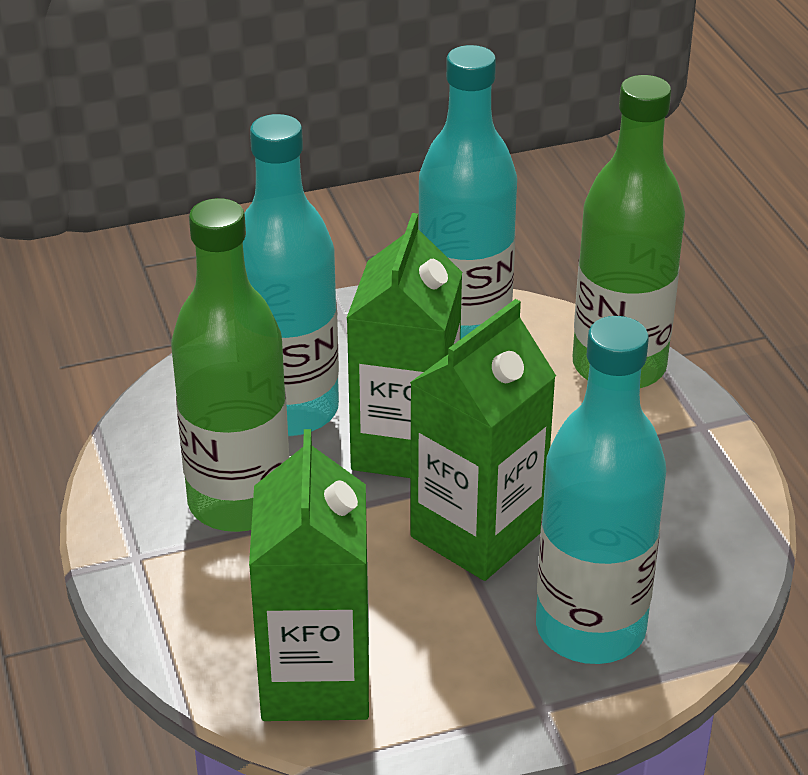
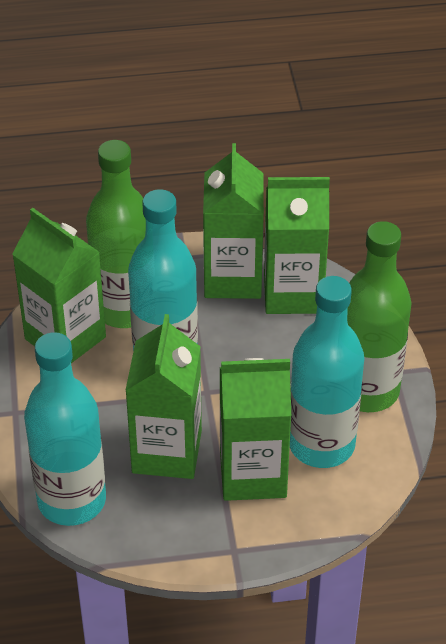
green carton: 3 -> 5

